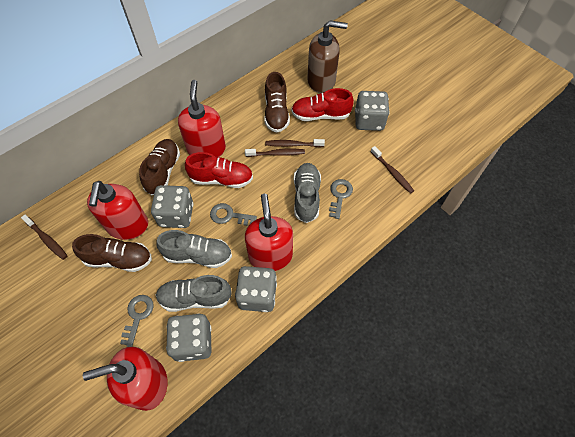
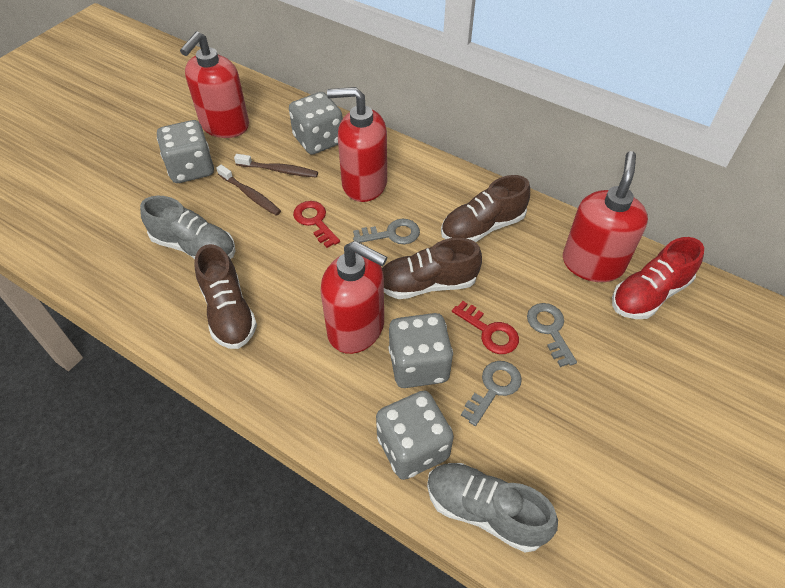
brown soap dispenser: 1 -> 0
brown toothbrush: 4 -> 2
grey shoe: 3 -> 2
red key: 0 -> 2
red shoe: 2 -> 1

